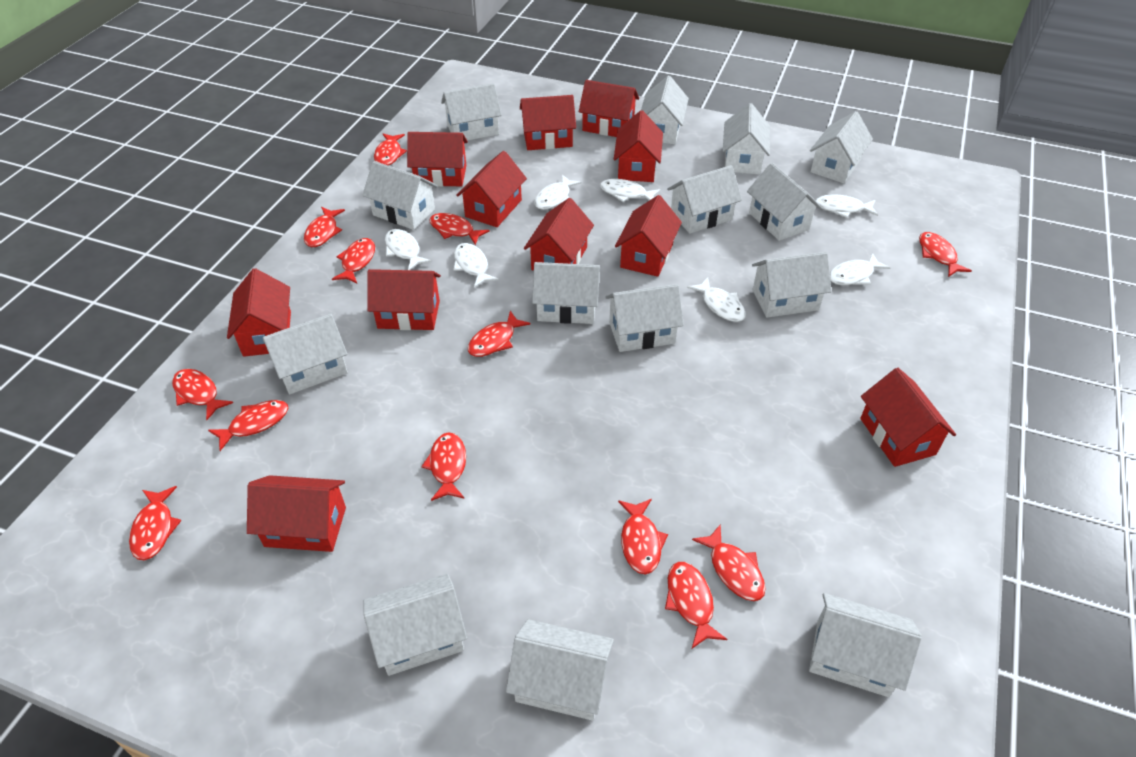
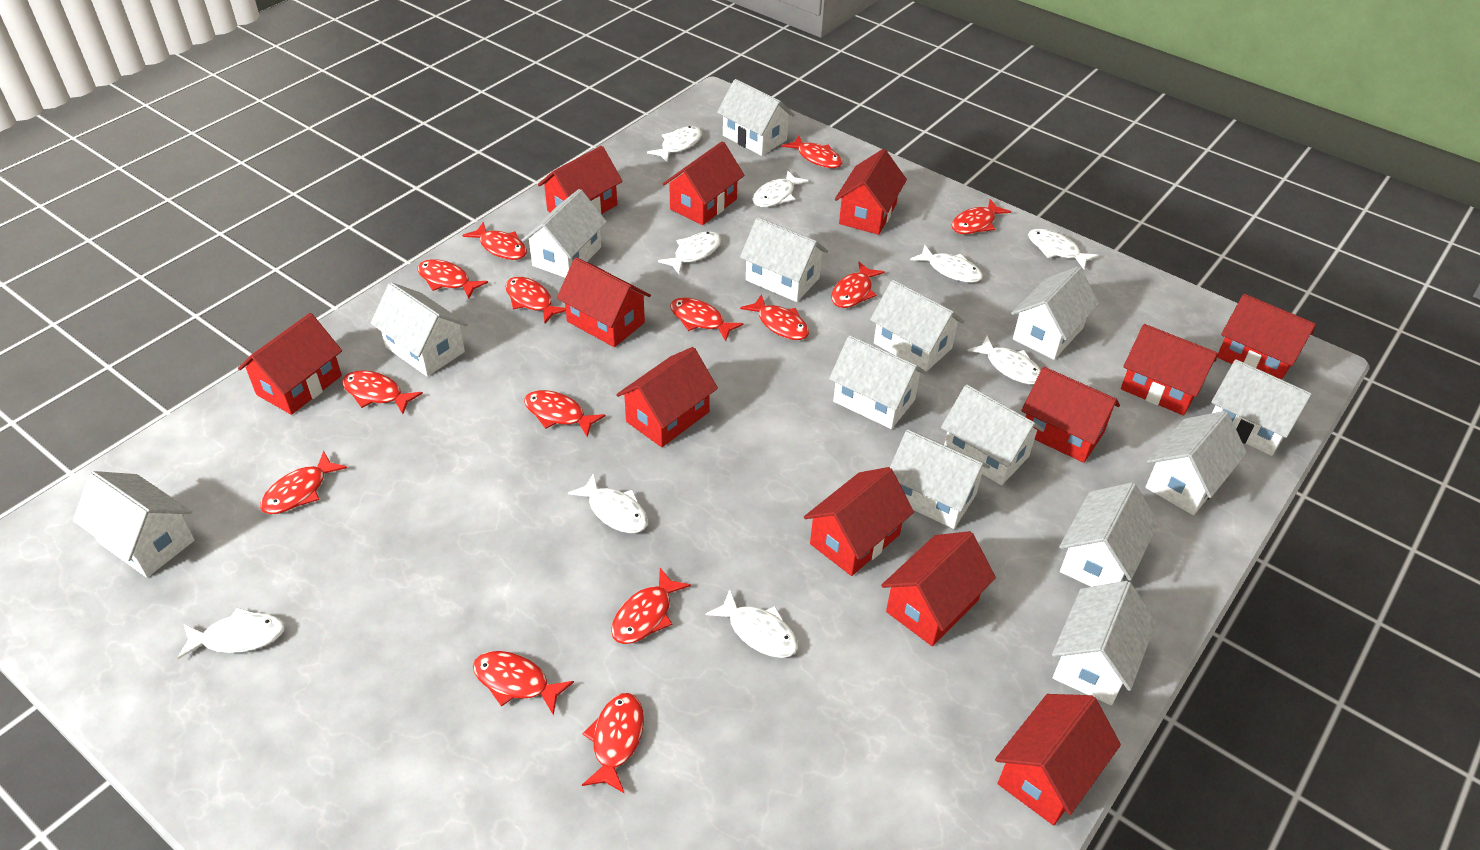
red fish: 13 -> 14
red house: 11 -> 12
white fish: 7 -> 9

